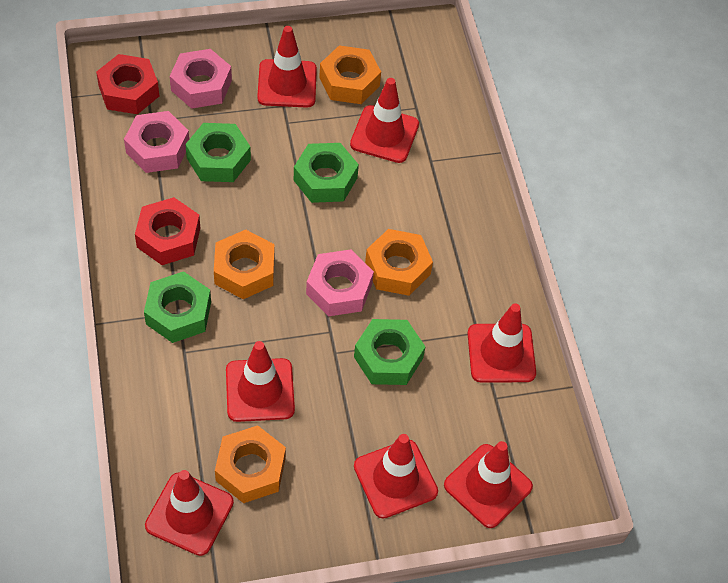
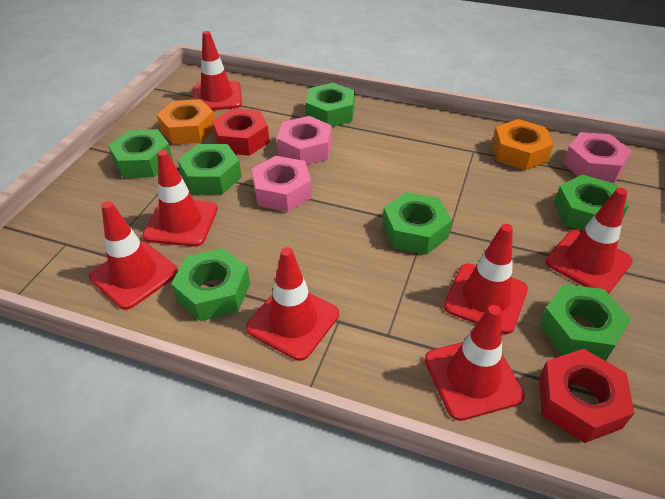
green nut: 4 -> 7
orange nut: 4 -> 2

